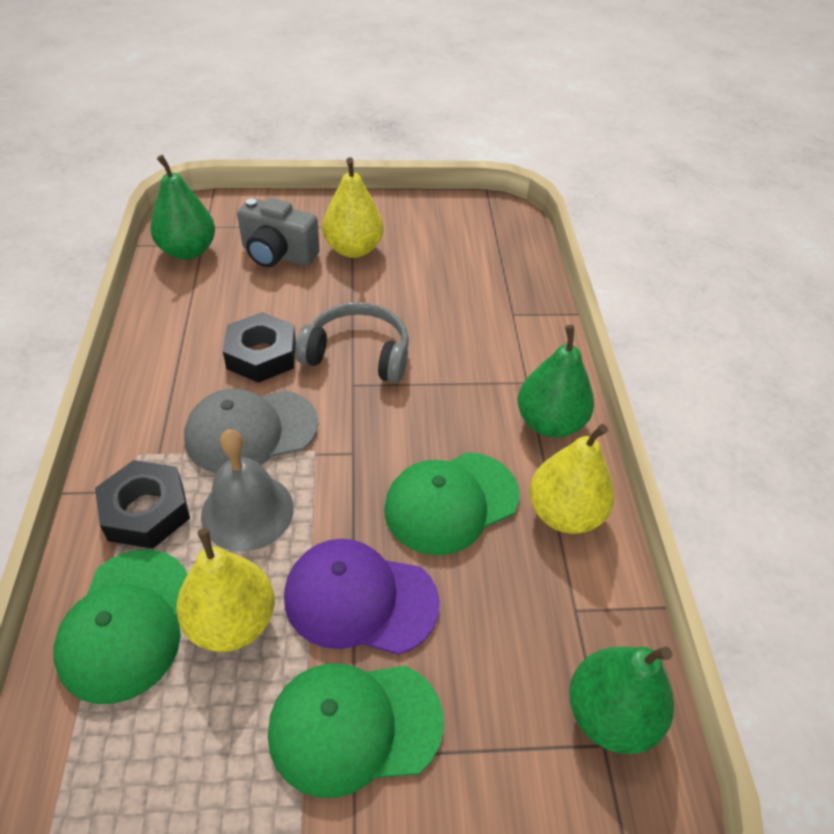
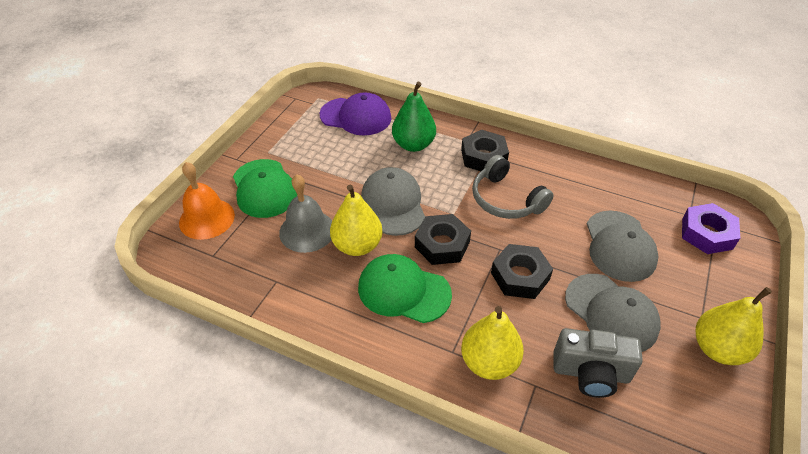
black nut: 2 -> 3
green cap: 3 -> 2
green pear: 3 -> 1
grey cap: 1 -> 3
orange bell: 0 -> 1
purple nut: 0 -> 1

